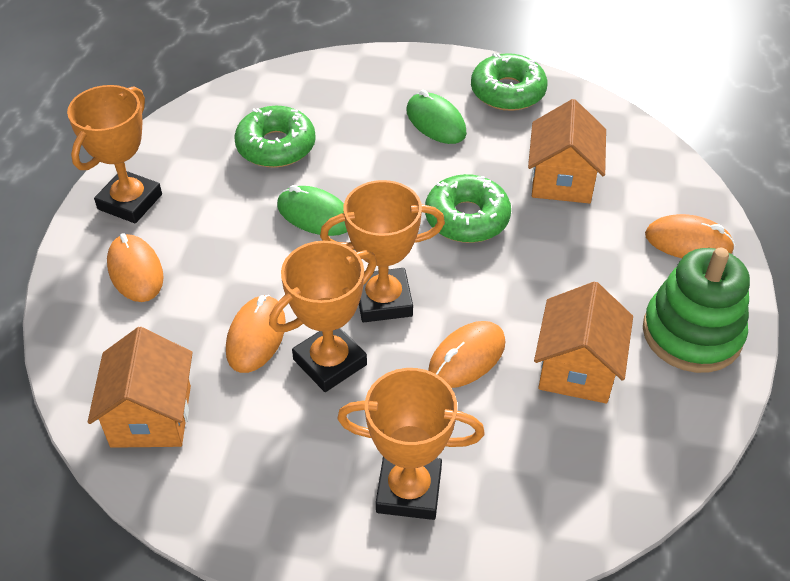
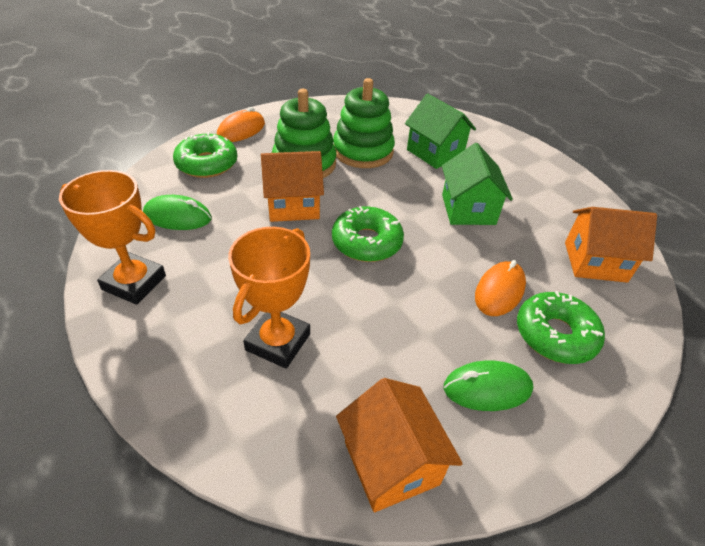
green house: 0 -> 2
green stacking toy: 1 -> 2
orange mouse: 4 -> 2
orange trophy: 4 -> 2

